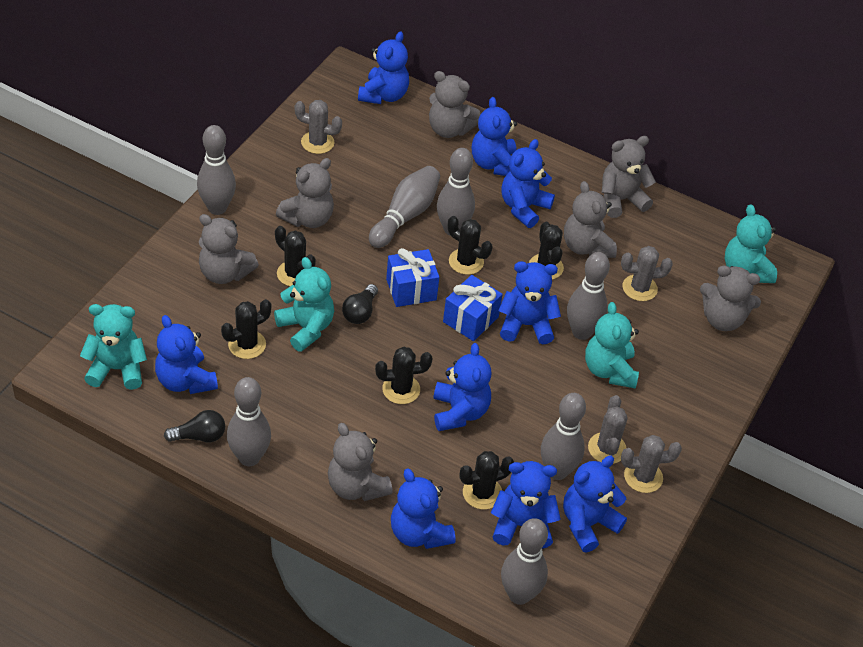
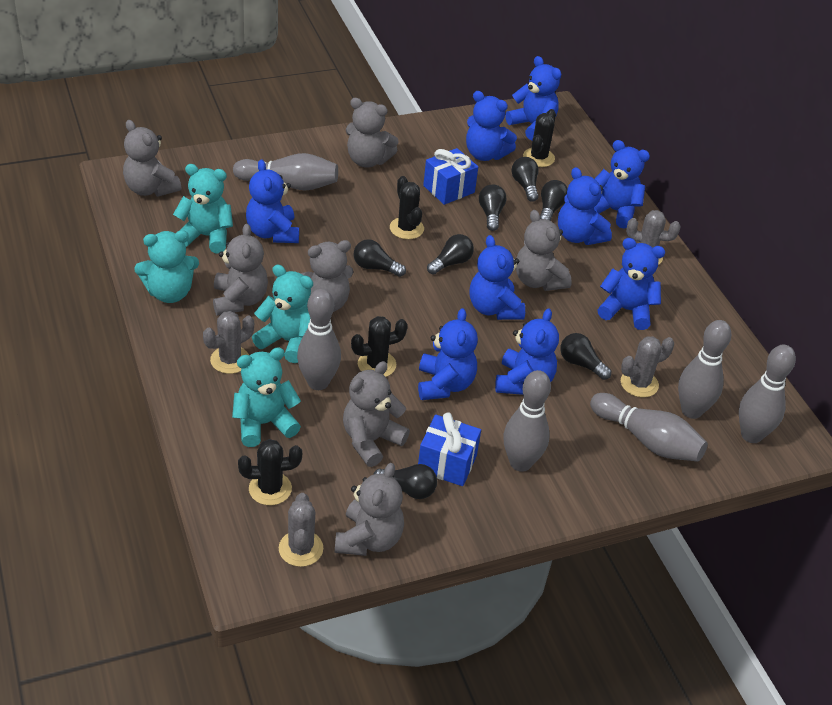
black cactus: 6 -> 4
black light bulb: 2 -> 7
grey bowling pin: 7 -> 6

